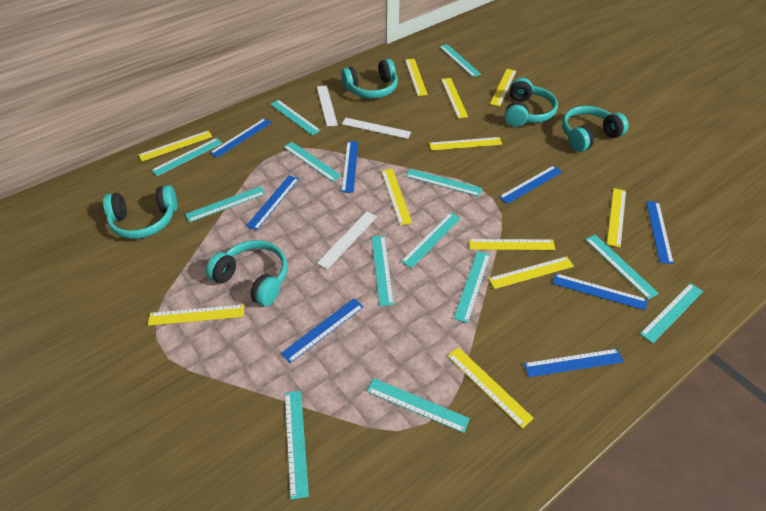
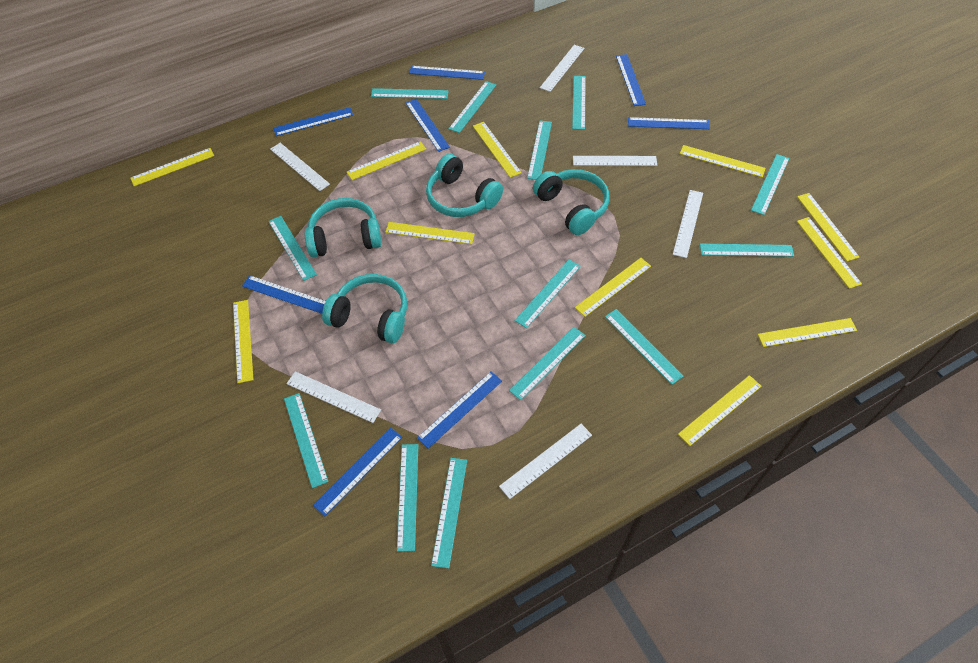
turquoise headphones: 5 -> 4
white ruler: 3 -> 6

